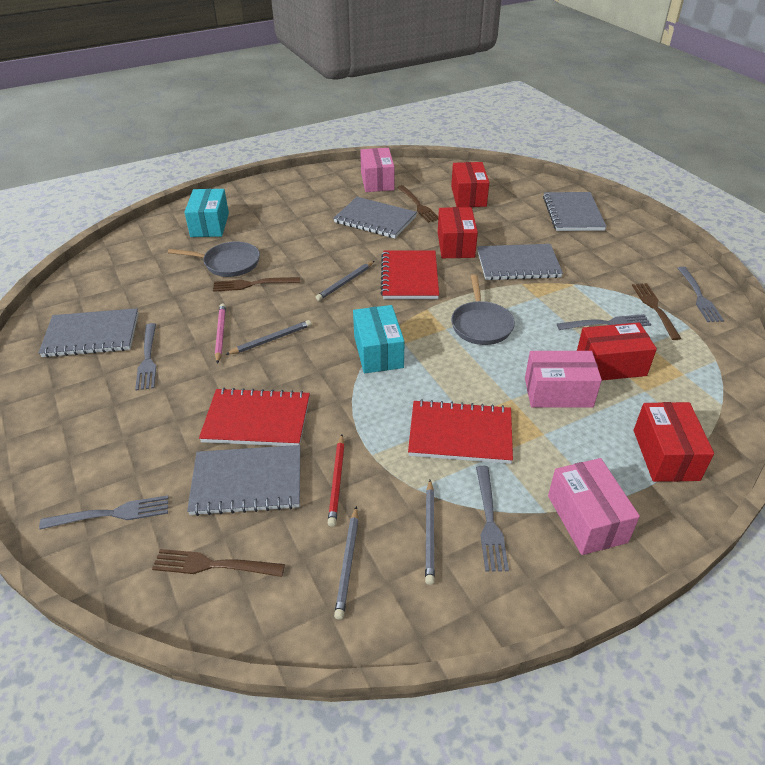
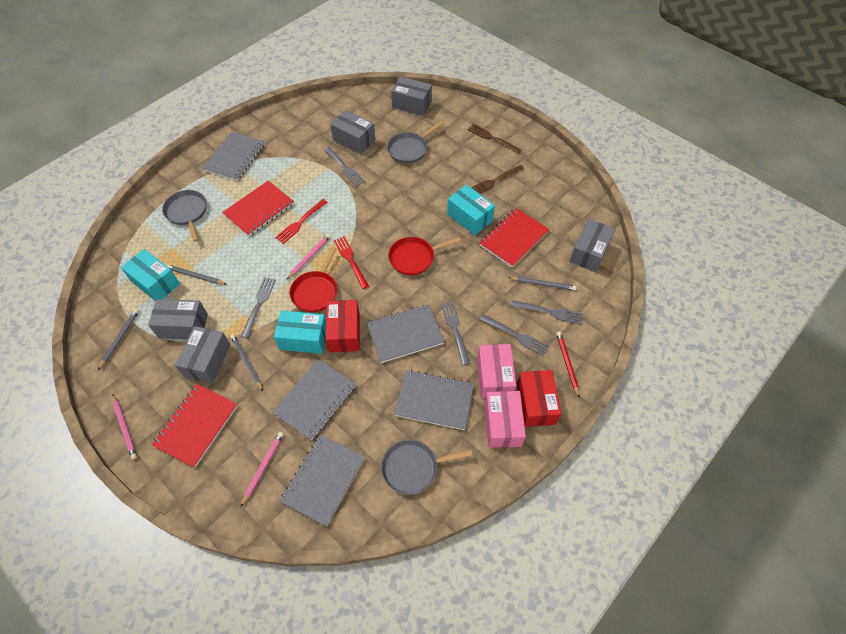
brown fork: 4 -> 2
grey box: 0 -> 5
grey pan: 2 -> 3
pink box: 3 -> 2
pink pencil: 1 -> 3
red box: 4 -> 2
red fork: 0 -> 2
red pan: 0 -> 2
turquoise box: 2 -> 3

